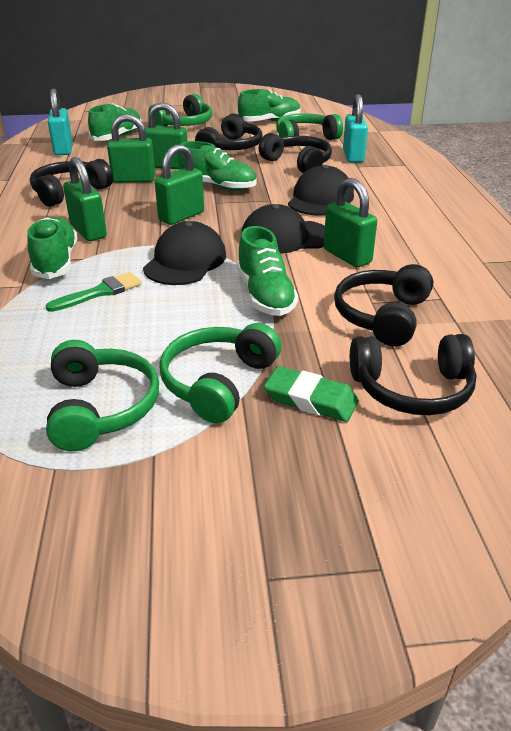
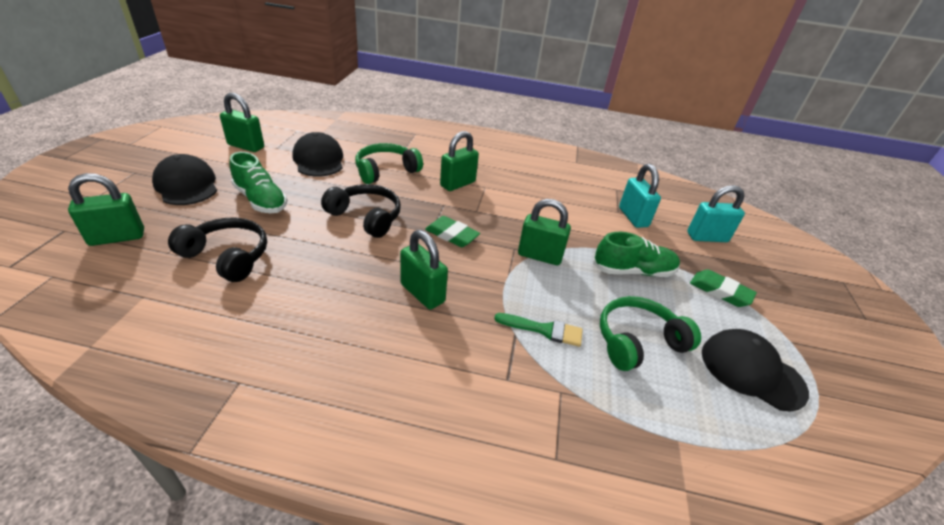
black headphones: 5 -> 2
green eraser: 1 -> 2
green headphones: 4 -> 2
green shoe: 5 -> 2

